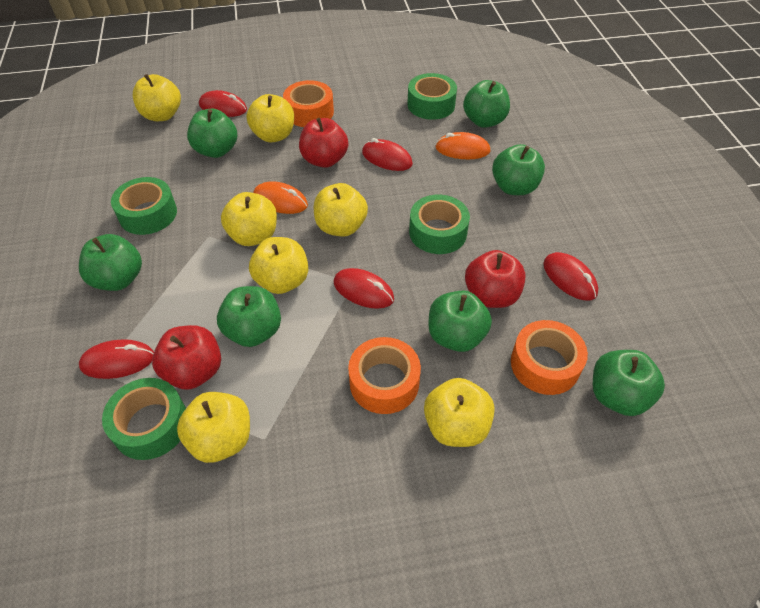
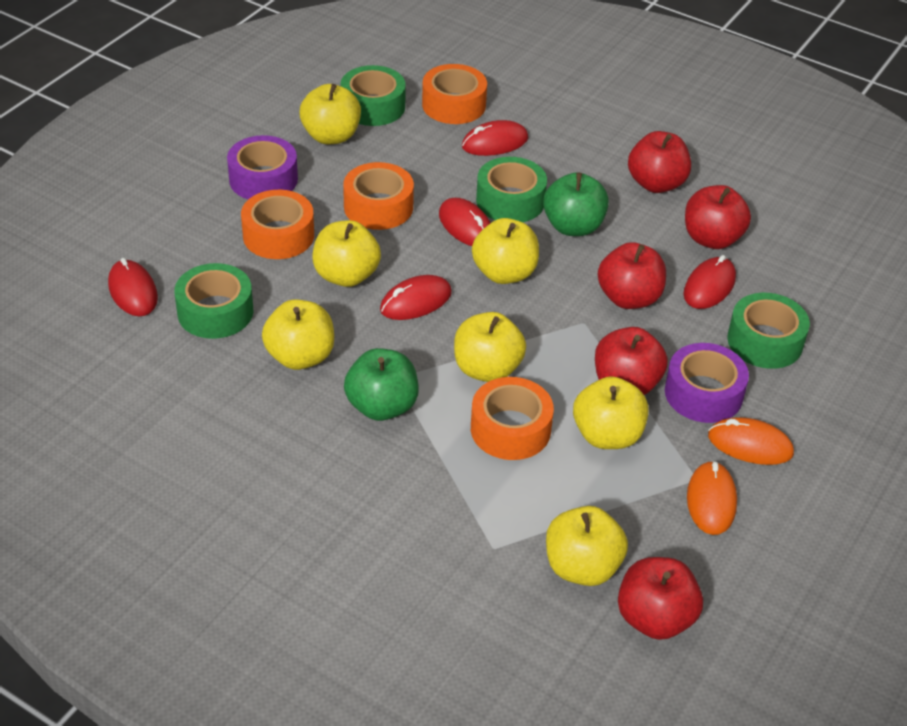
green apple: 7 -> 2
orange tape: 3 -> 4
purple tape: 0 -> 2
red apple: 3 -> 5

